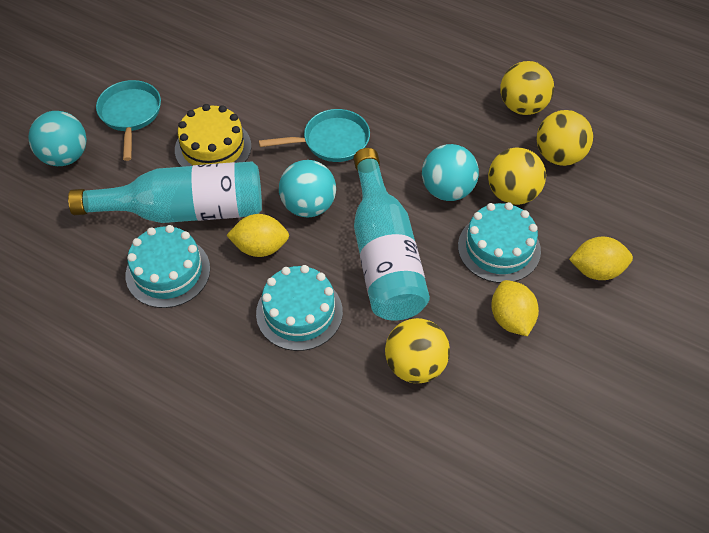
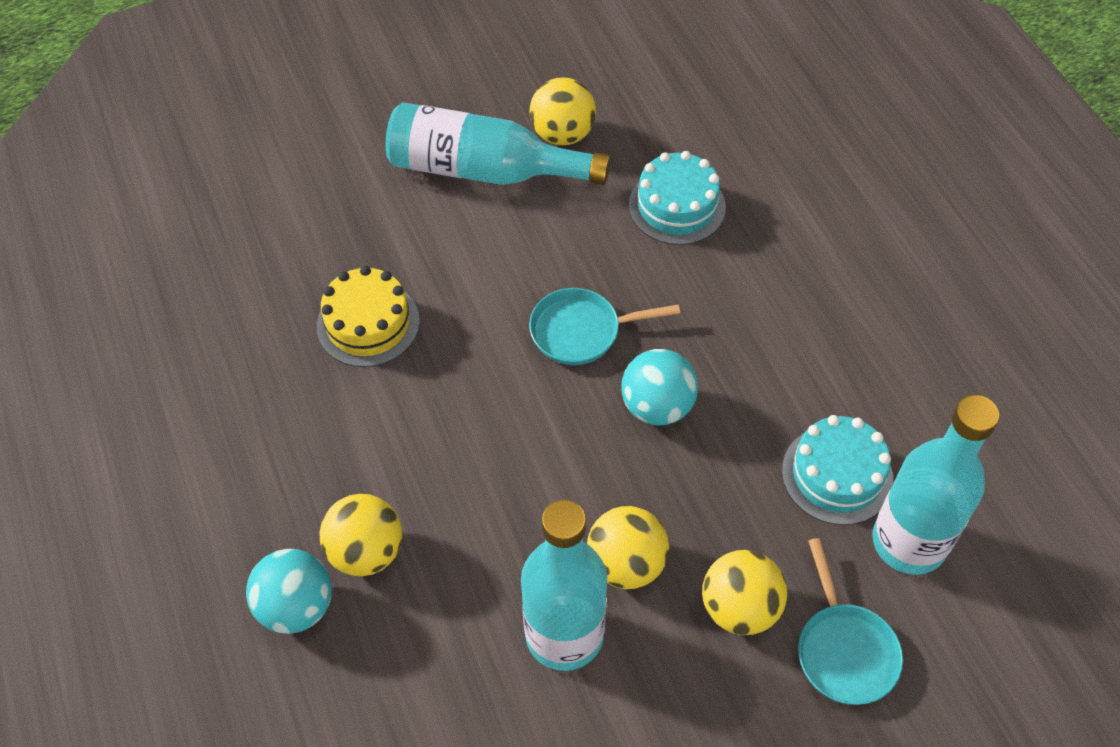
turquoise ball: 3 -> 2
turquoise bottle: 2 -> 3
turquoise cake: 3 -> 2
yellow lemon: 3 -> 0

